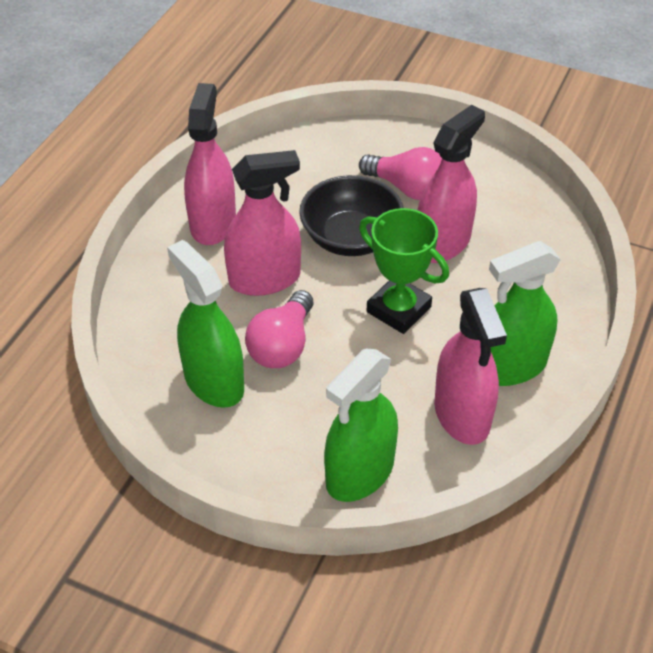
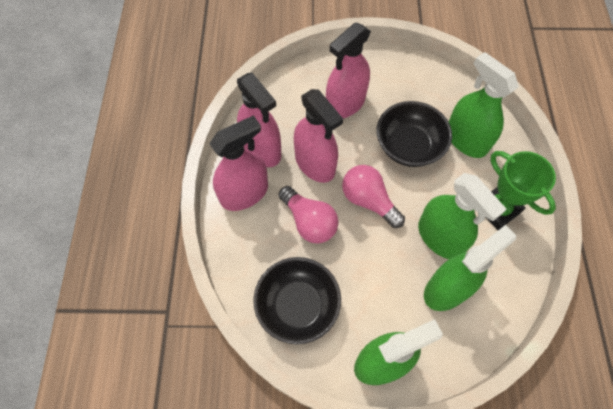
black bowl: 1 -> 2
green spray bottle: 3 -> 4

